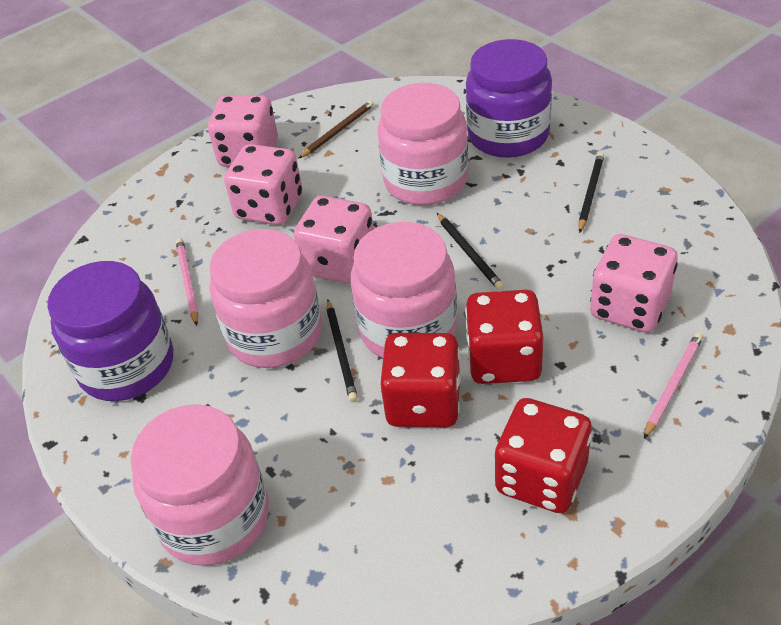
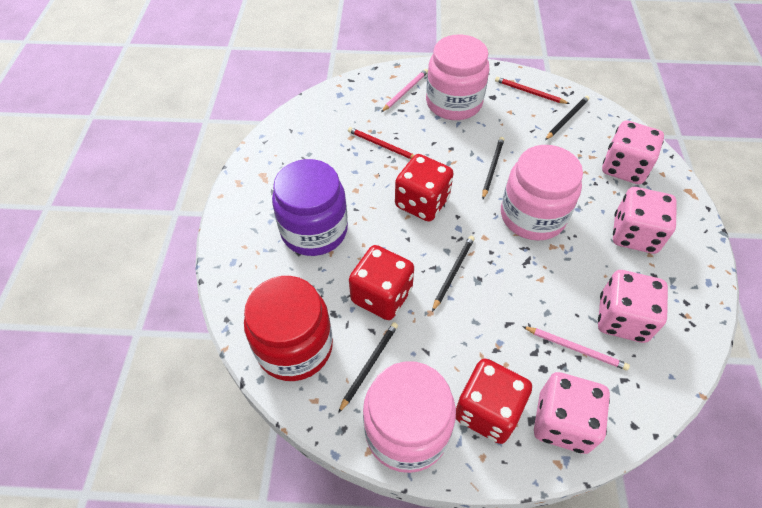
black pencil: 3 -> 4
brown pencil: 1 -> 0
pink jar: 4 -> 3
purple jar: 2 -> 1
red jar: 0 -> 1
red pencil: 0 -> 2

